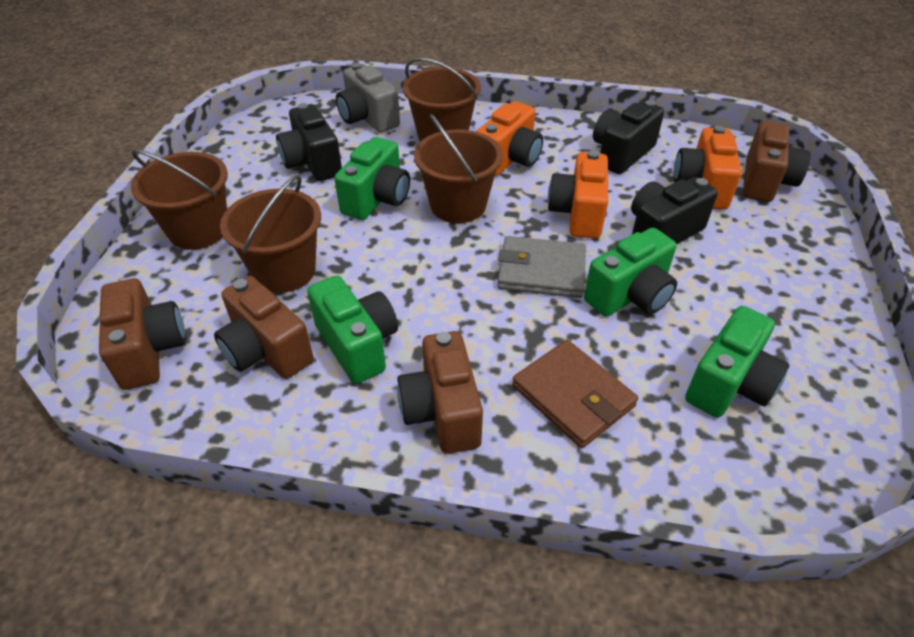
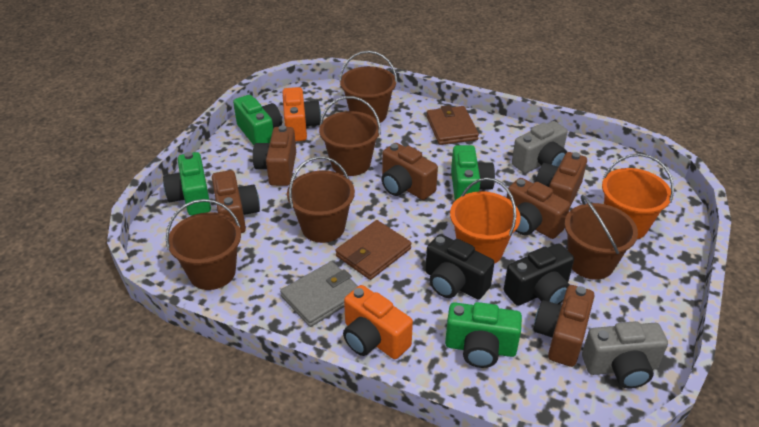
black camera: 3 -> 2
brown bucket: 4 -> 5
brown camera: 4 -> 6
brown wallet: 1 -> 2
grey camera: 1 -> 2
orange bucket: 0 -> 2
orange camera: 3 -> 2

